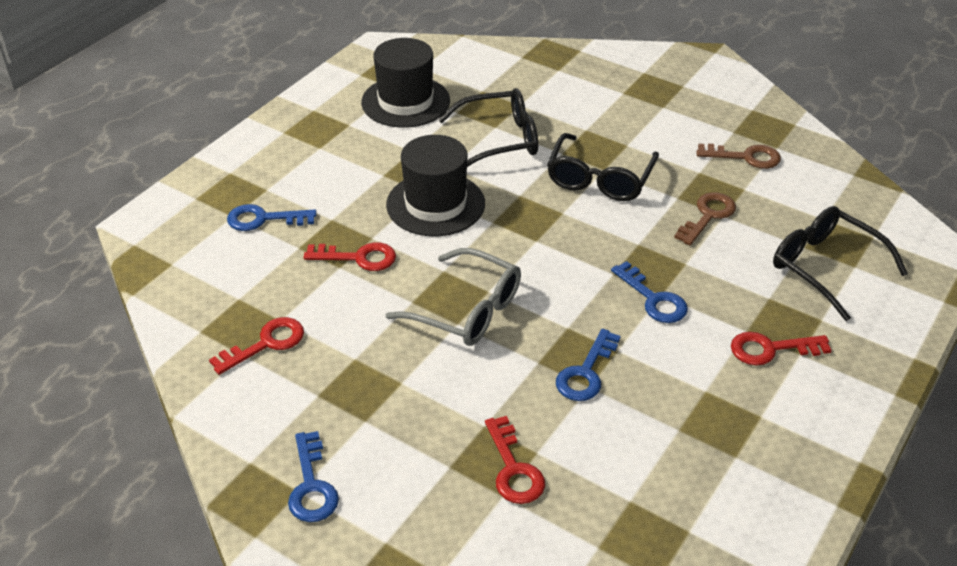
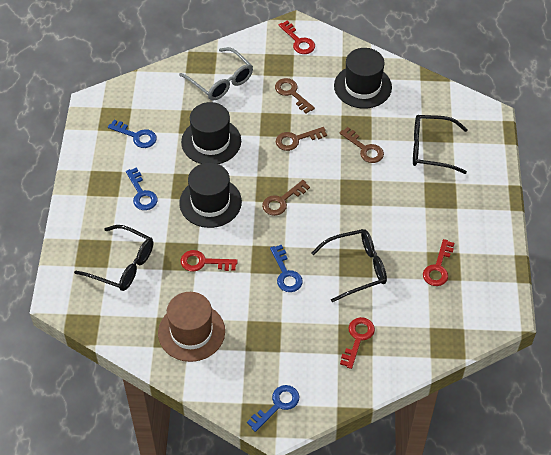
black hat: 2 -> 3
brown hat: 0 -> 1
brown key: 2 -> 4

